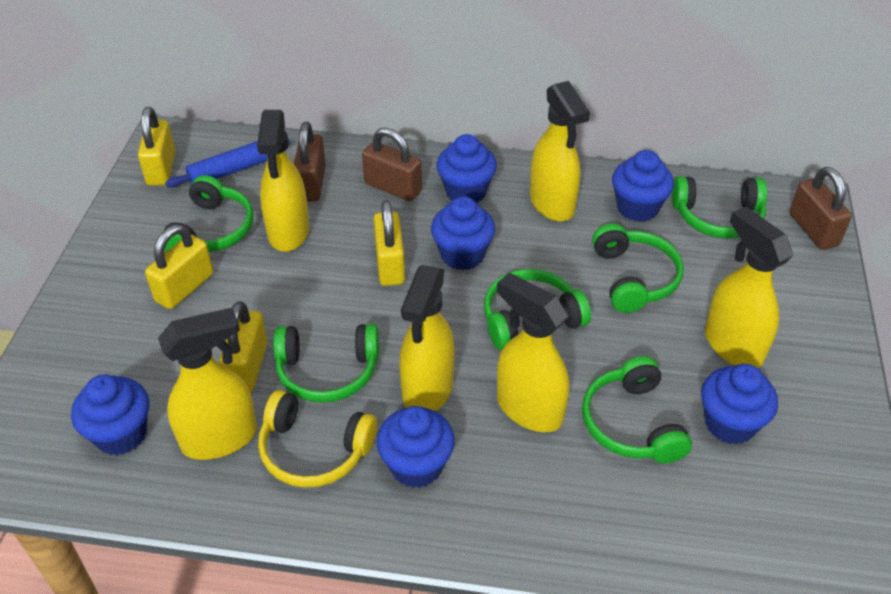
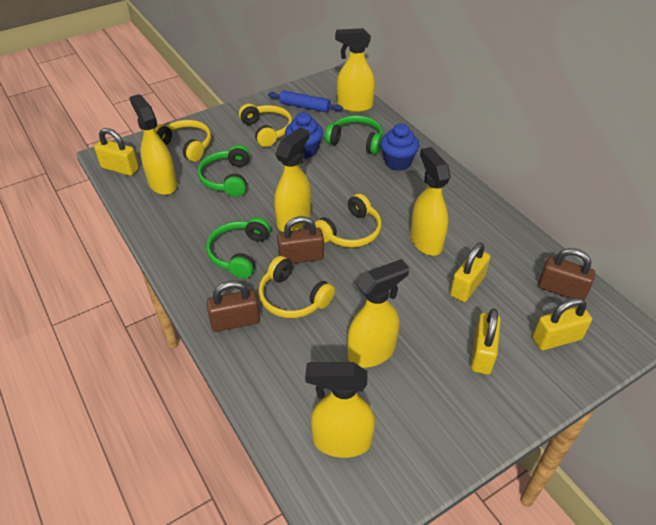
blue cupcake: 6 -> 2
green headphones: 6 -> 3
yellow headphones: 1 -> 4

